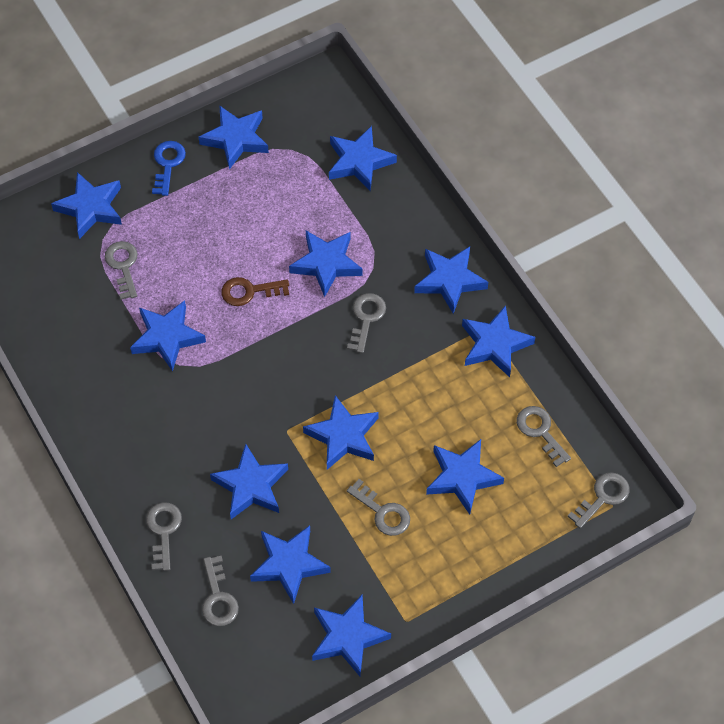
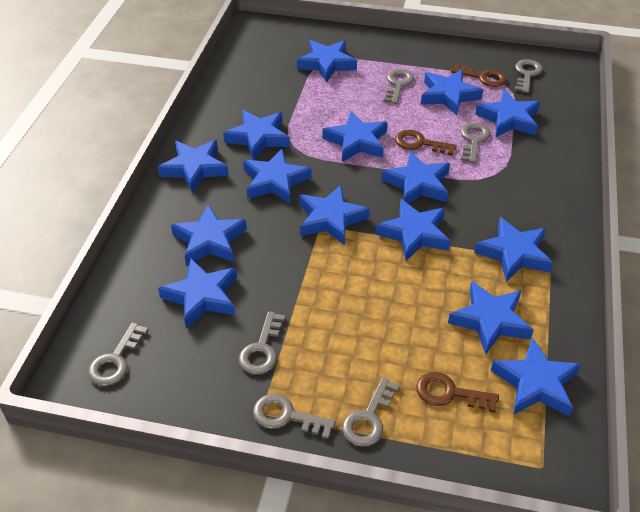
blue key: 1 -> 0
blue star: 12 -> 15
brown key: 1 -> 3

